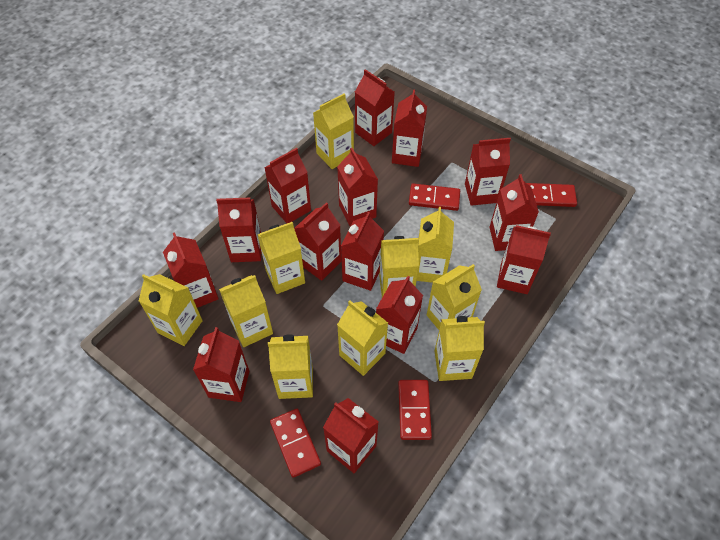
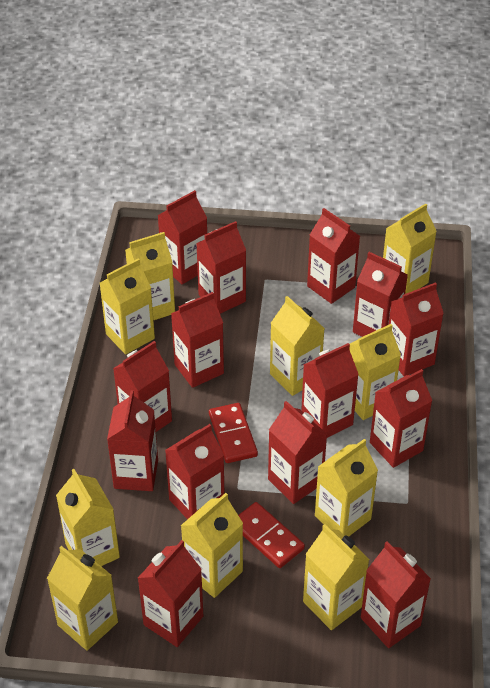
red domino: 4 -> 2

